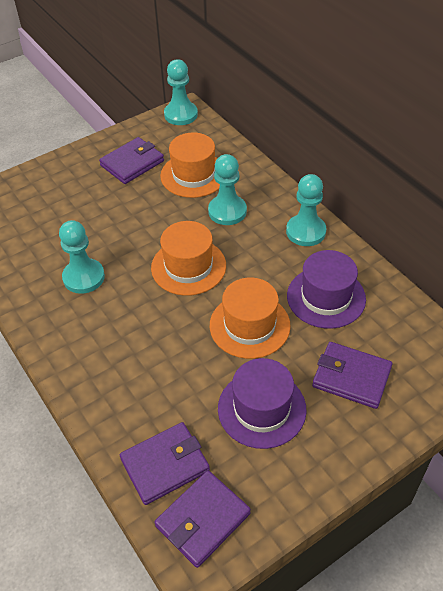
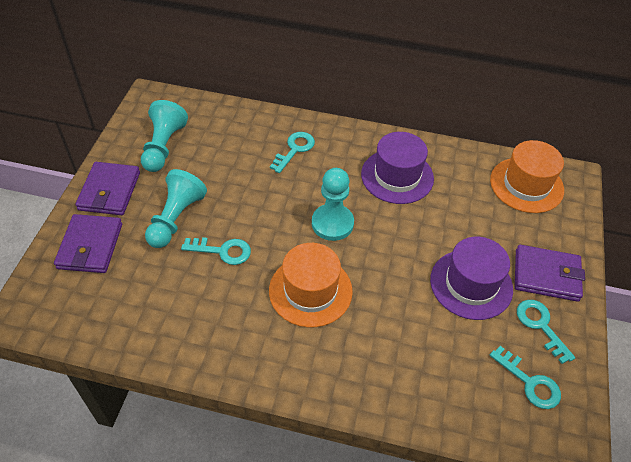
orange hat: 3 -> 2
purple wallet: 4 -> 3
turquoise key: 0 -> 4
turquoise pawn: 4 -> 3

